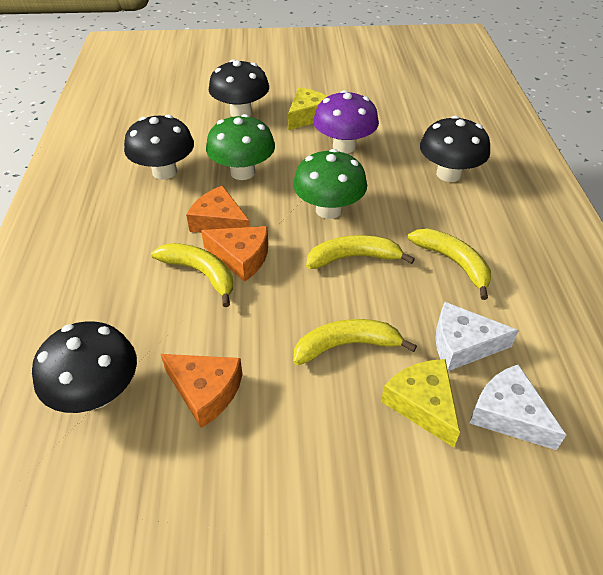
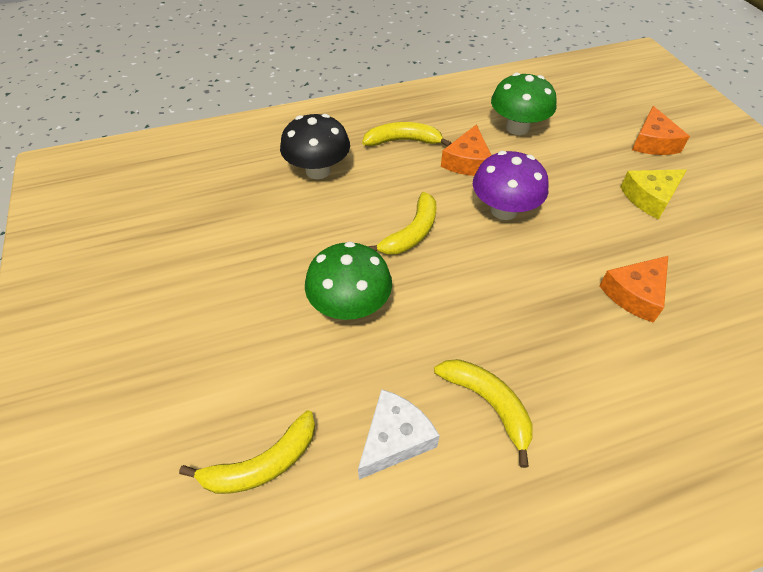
black mushroom: 4 -> 1
white cheese: 2 -> 1
yellow cheese: 2 -> 1

